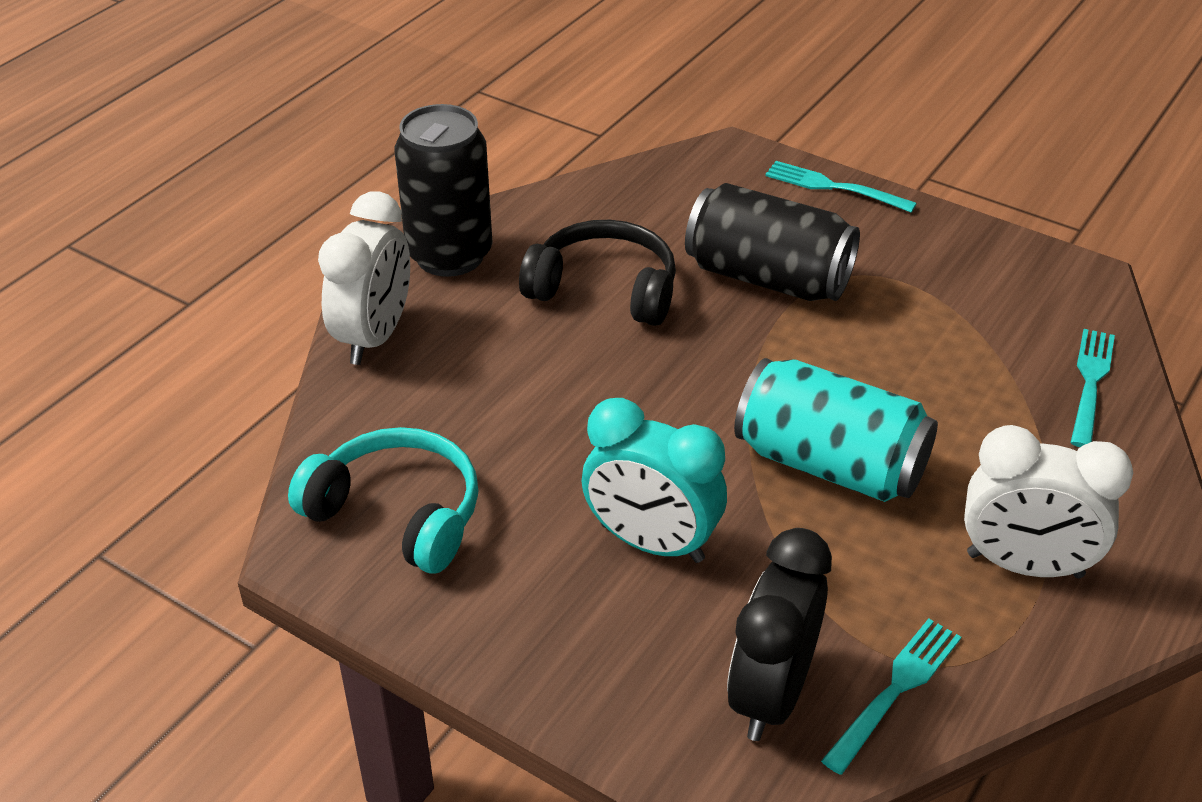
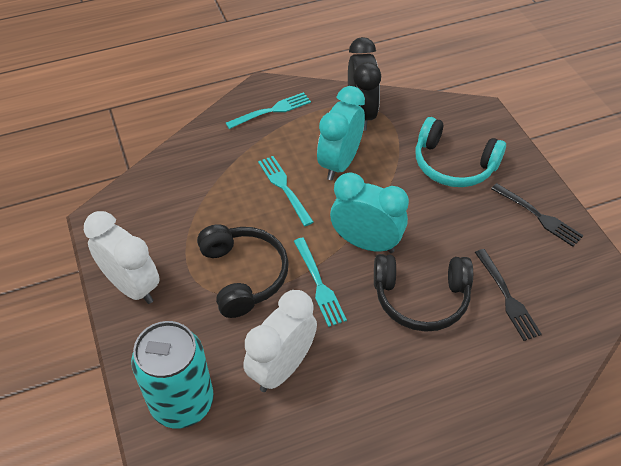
black can: 2 -> 0
black fork: 0 -> 2
black headphones: 1 -> 2
turquoise clock: 1 -> 2

